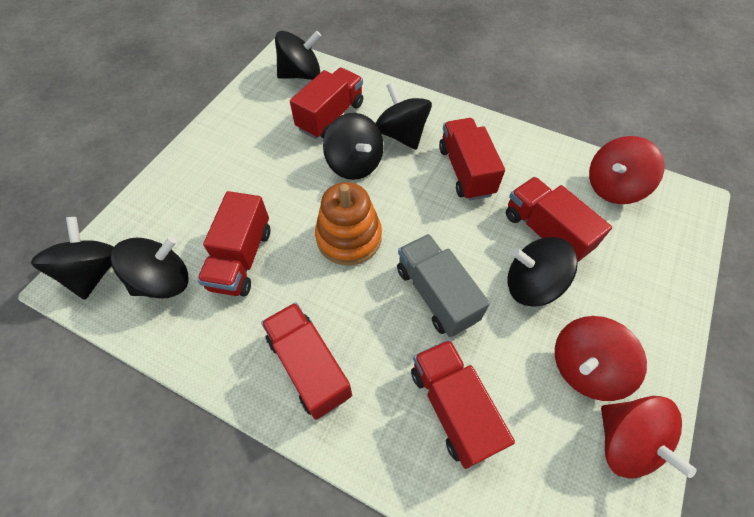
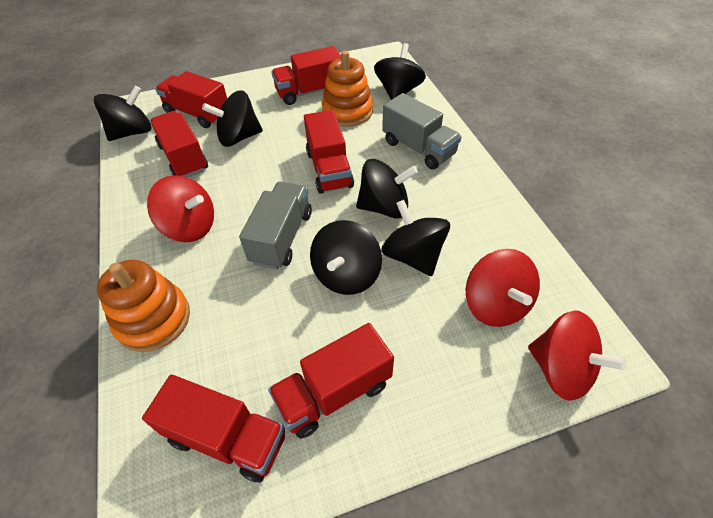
grey truck: 1 -> 2
orange stacking toy: 1 -> 2

